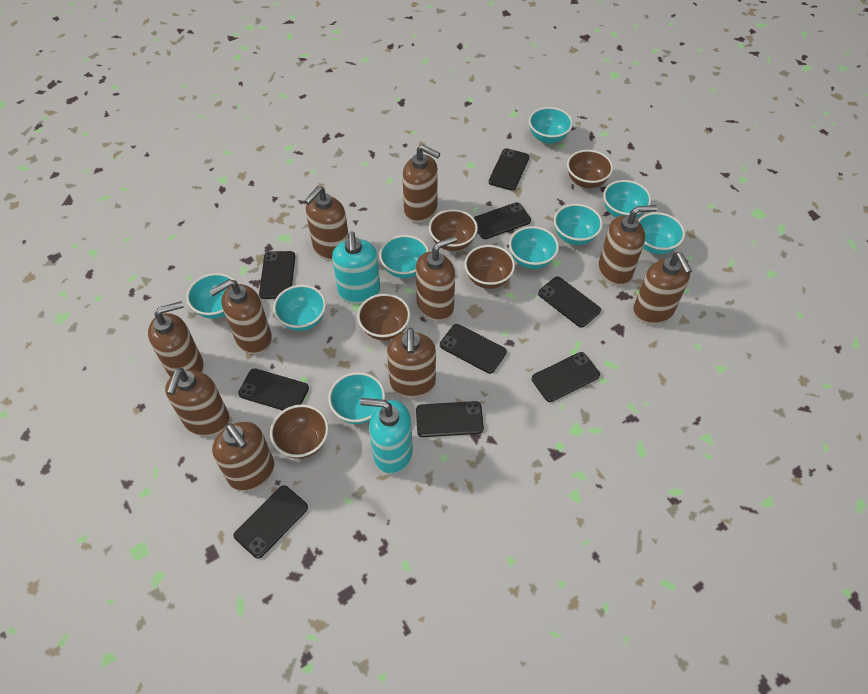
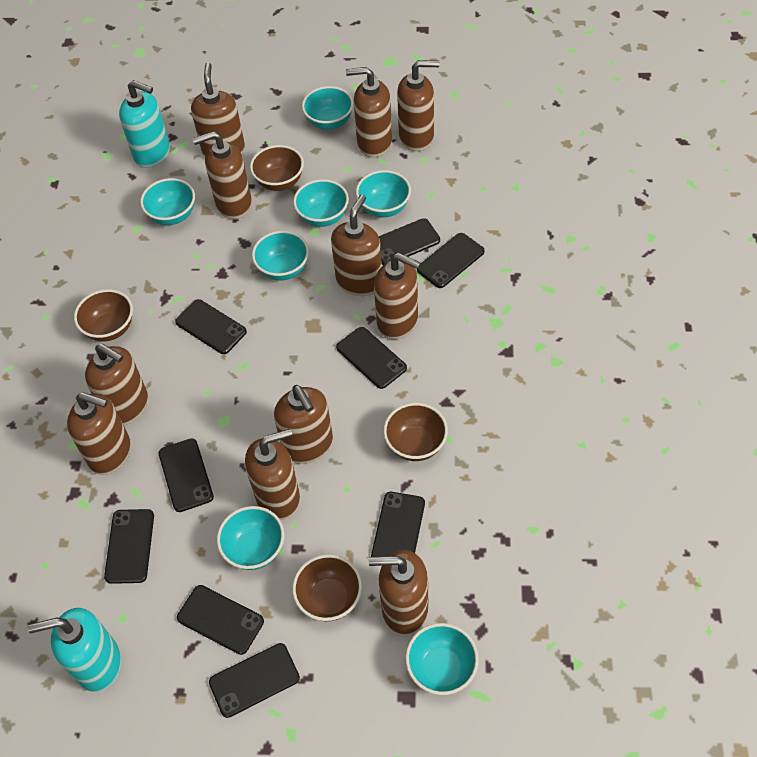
brown bowl: 5 -> 4
brown soap dispenser: 10 -> 11
turquoise bowl: 9 -> 7

